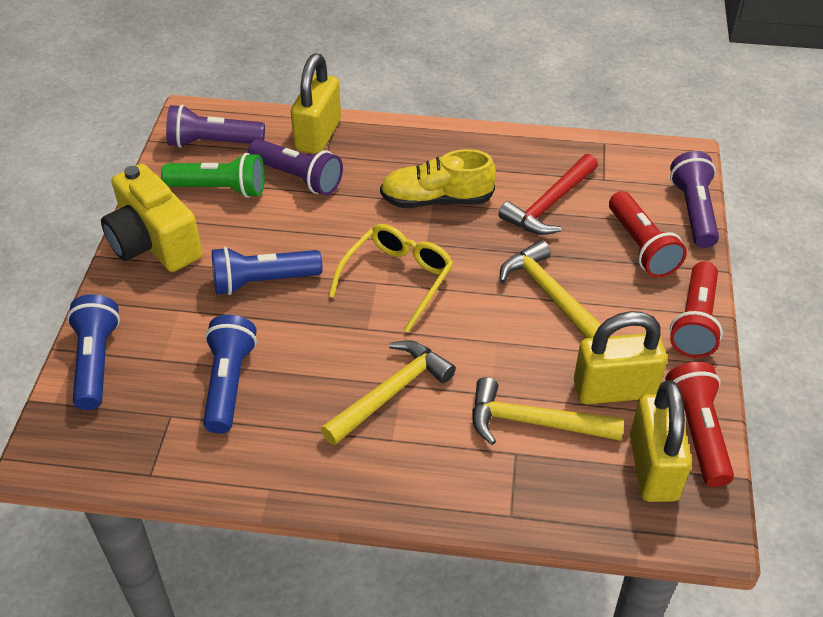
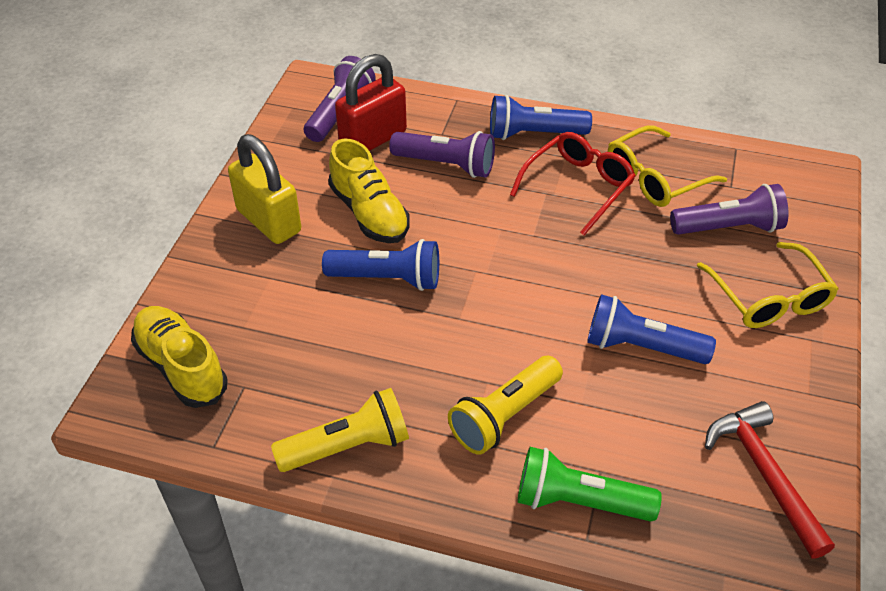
red flashlight: 3 -> 0
red glasses: 0 -> 1
red padlock: 0 -> 1
yellow camera: 1 -> 0
yellow flashlight: 0 -> 2
yellow glasses: 1 -> 2
yellow hammer: 3 -> 0
yellow padlock: 3 -> 1
yellow shoe: 1 -> 2

